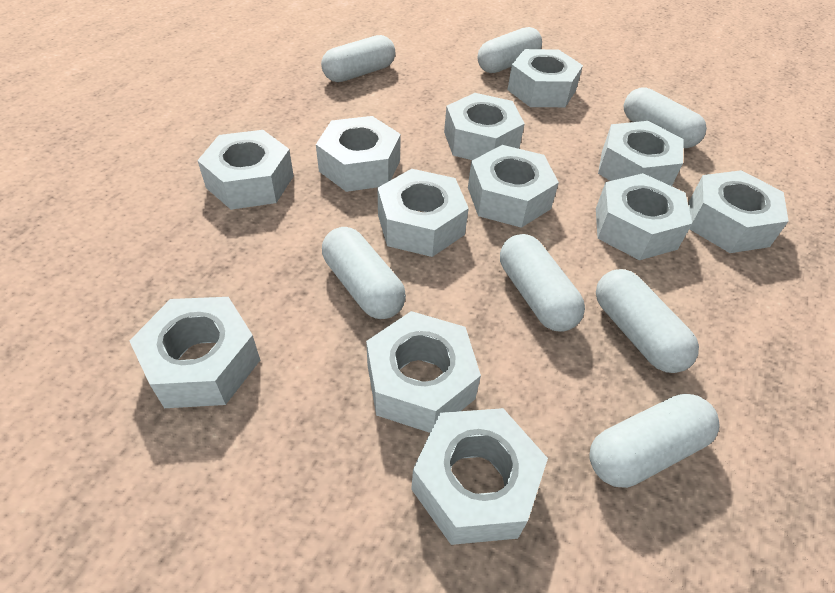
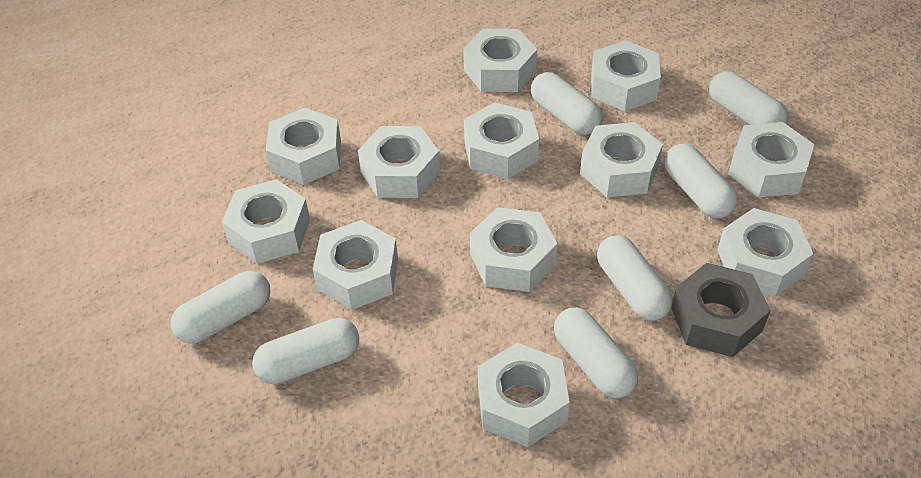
grey nut: 0 -> 1

